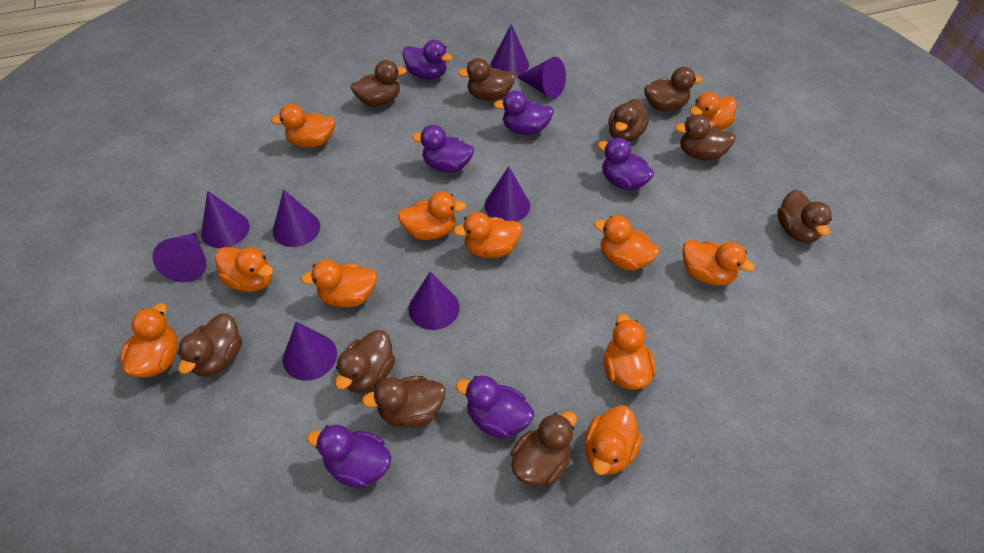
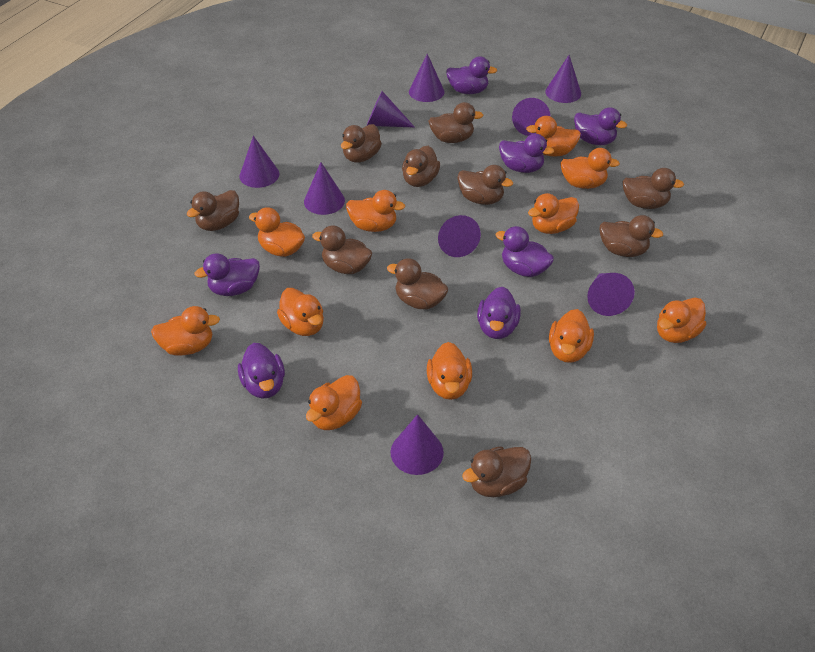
purple cone: 8 -> 9
purple duck: 6 -> 7

